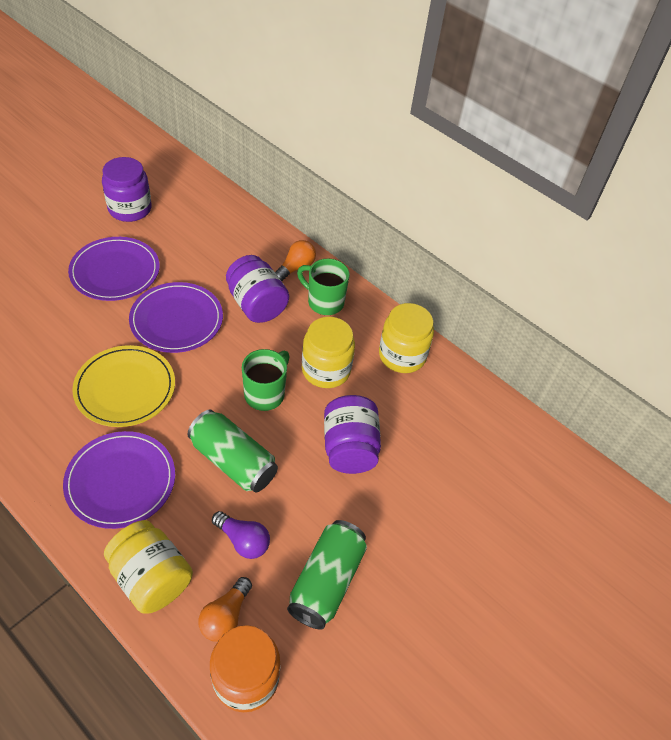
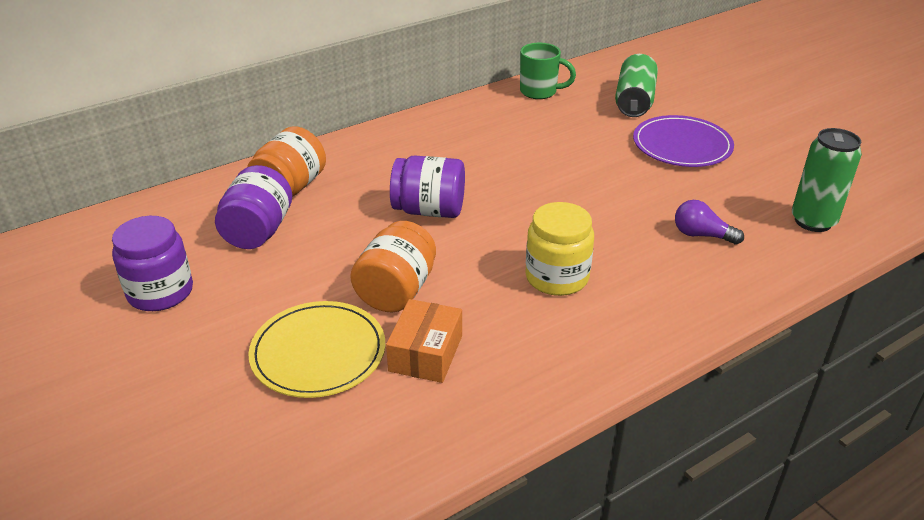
green mug: 2 -> 1
orange box: 0 -> 1
orange jar: 1 -> 2
orange light bulb: 2 -> 0
purple plate: 3 -> 1
yellow jar: 3 -> 1

